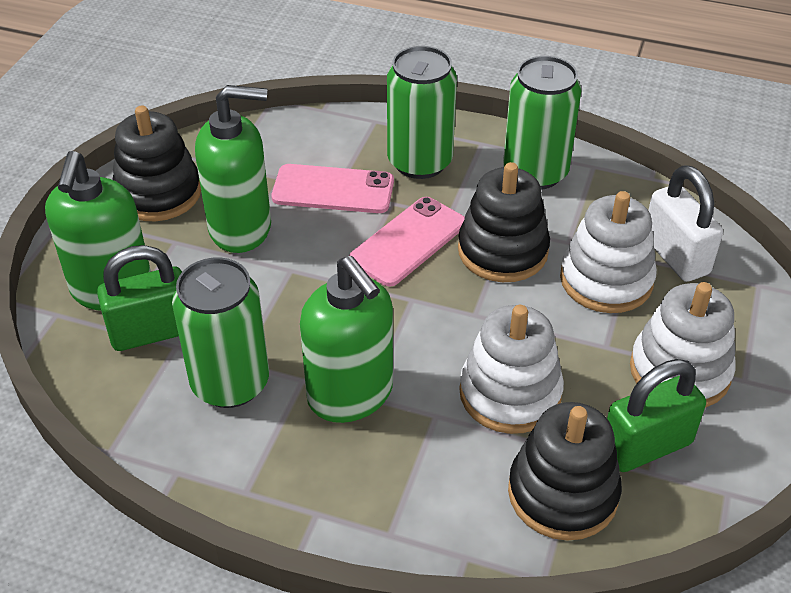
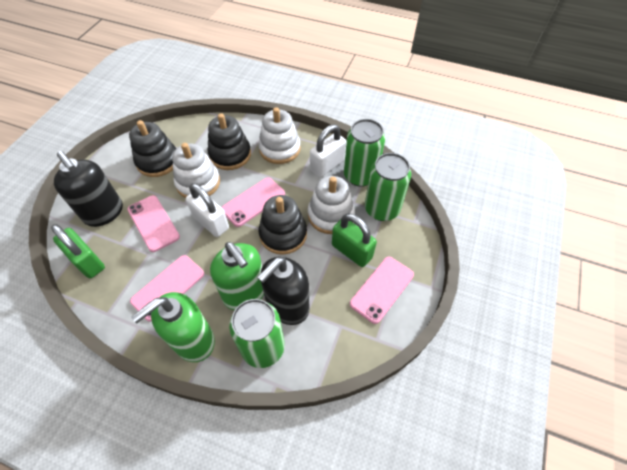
black soap dispenser: 0 -> 2
green soap dispenser: 3 -> 2
pink phone: 2 -> 4
white padlock: 1 -> 2

